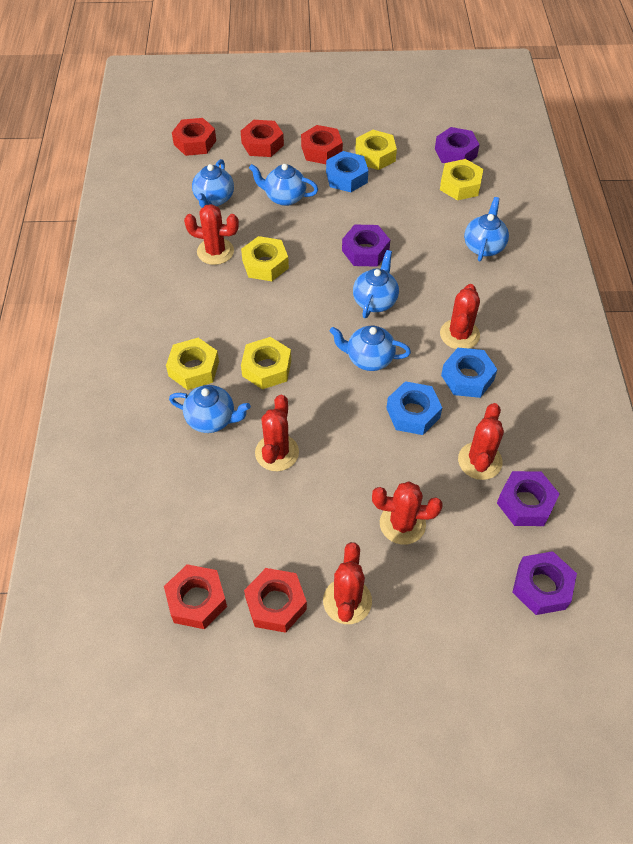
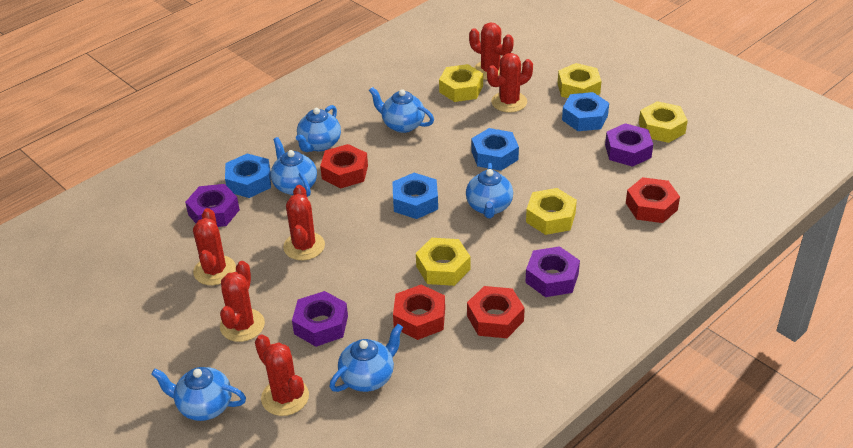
blue nut: 3 -> 4
red nut: 5 -> 4

